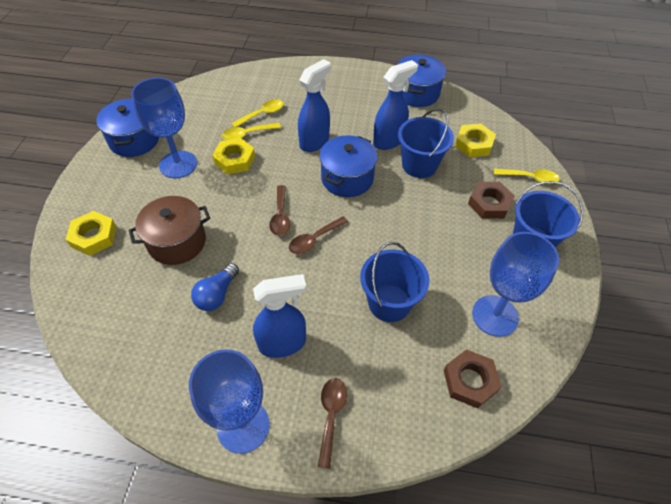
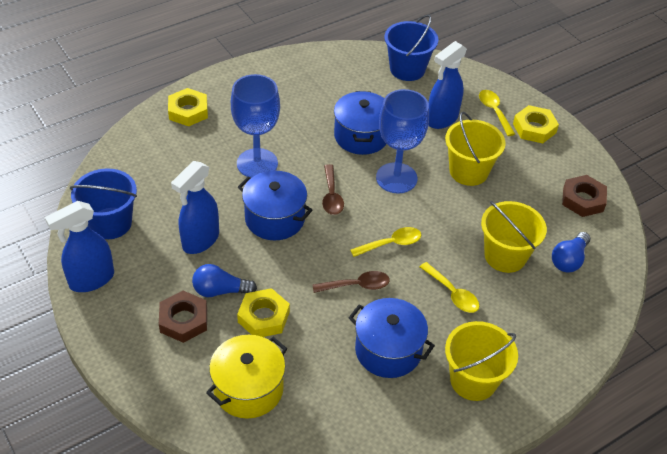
blue bucket: 3 -> 2
blue goblet: 3 -> 2
blue light bulb: 1 -> 2
brown pot: 1 -> 0
brown spoon: 3 -> 2
yellow bucket: 0 -> 3
yellow pot: 0 -> 1

